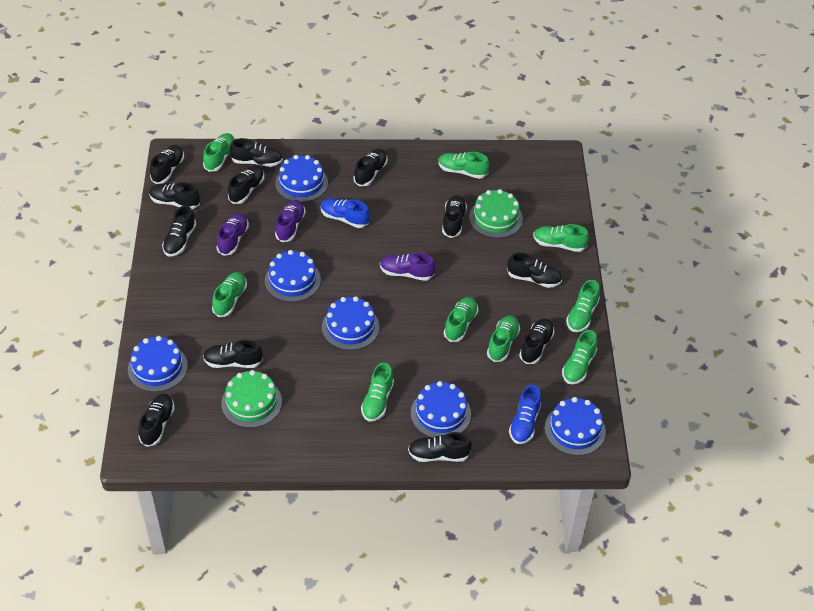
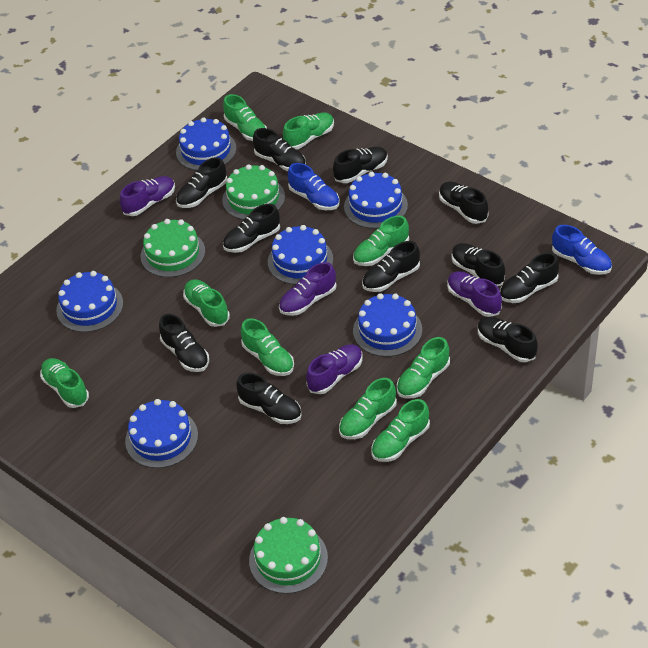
black shoe: 12 -> 11
green cake: 2 -> 3
purple shoe: 3 -> 4

